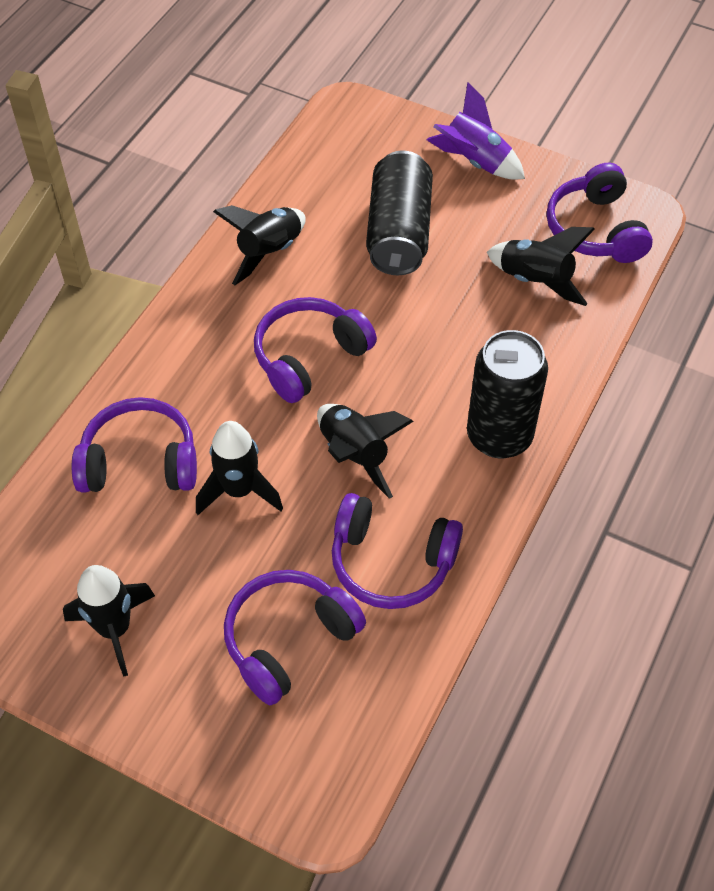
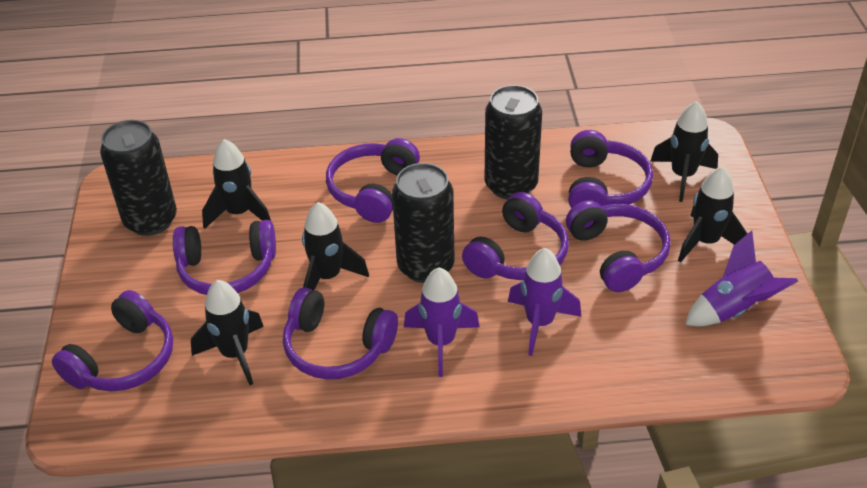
black can: 2 -> 3
purple headphones: 5 -> 7
purple rocket: 1 -> 3

